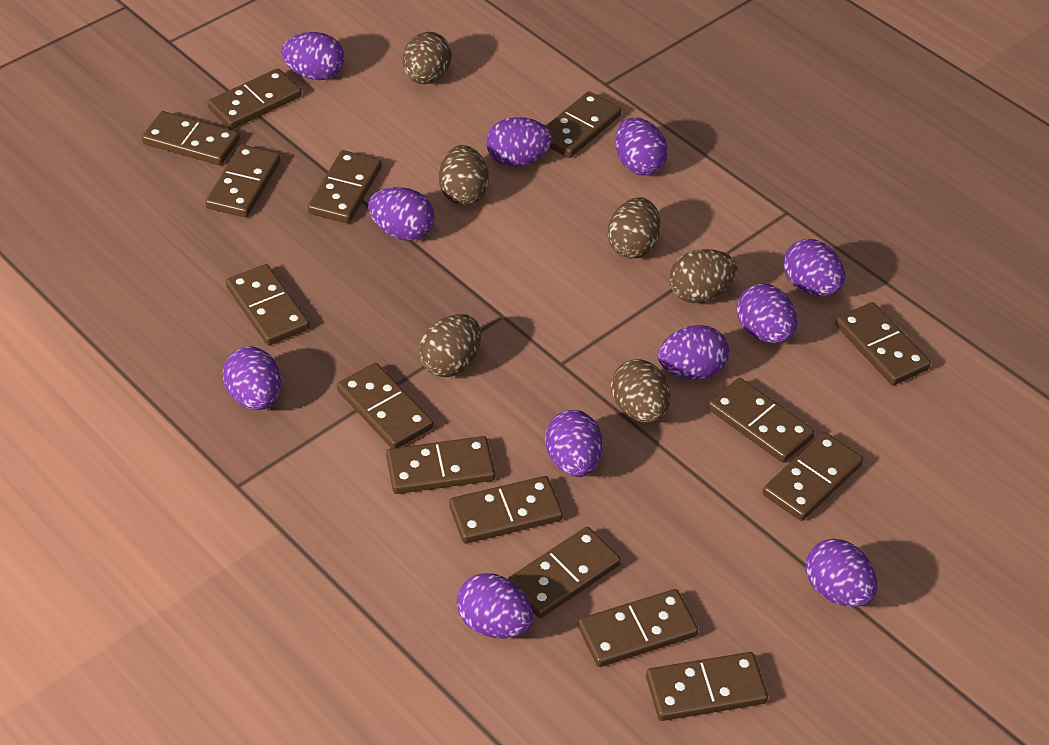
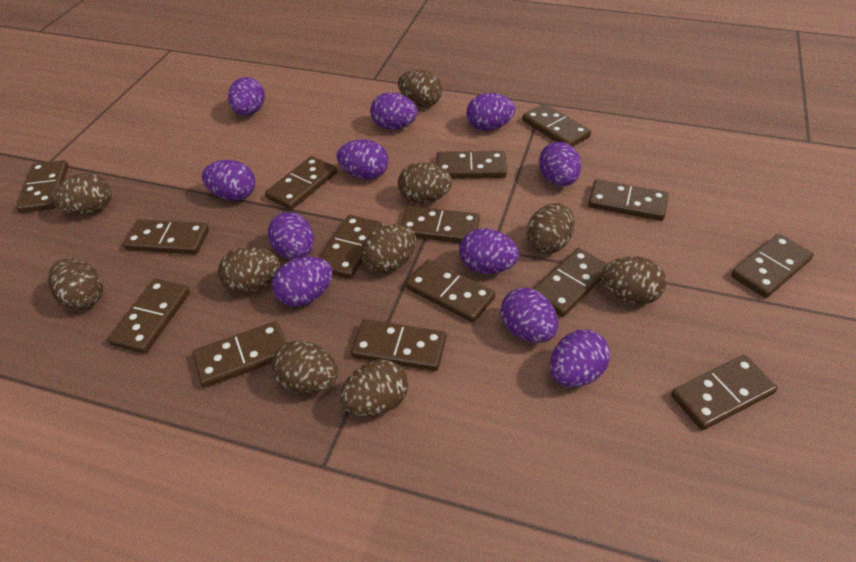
brown egg: 6 -> 10

